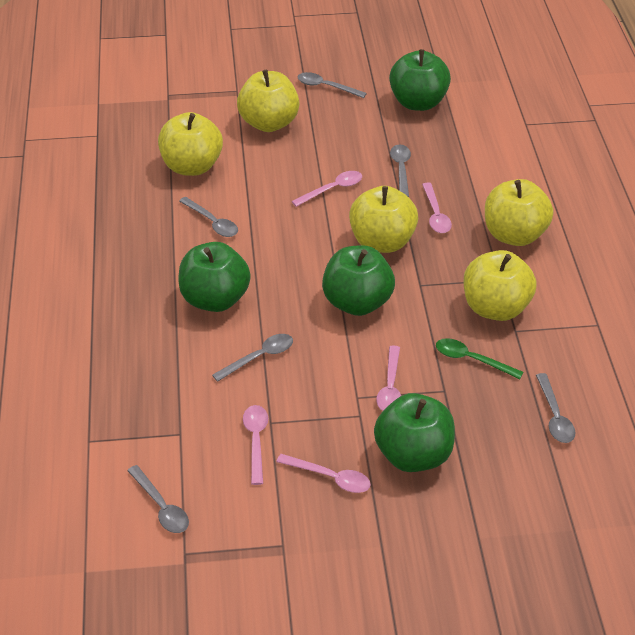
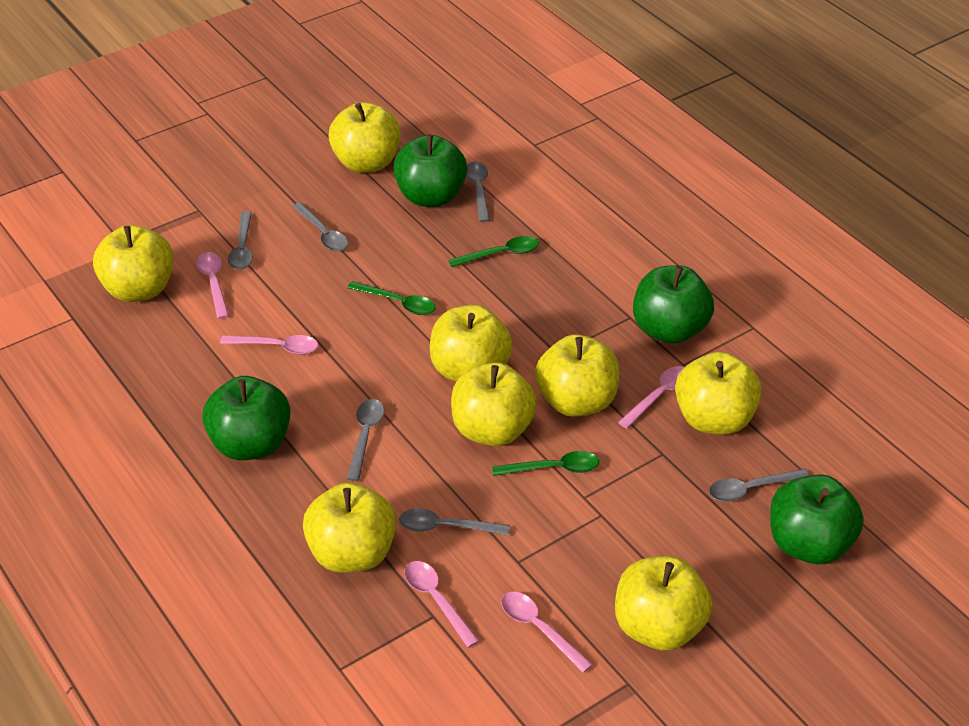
green spoon: 1 -> 3
yellow apple: 5 -> 8

